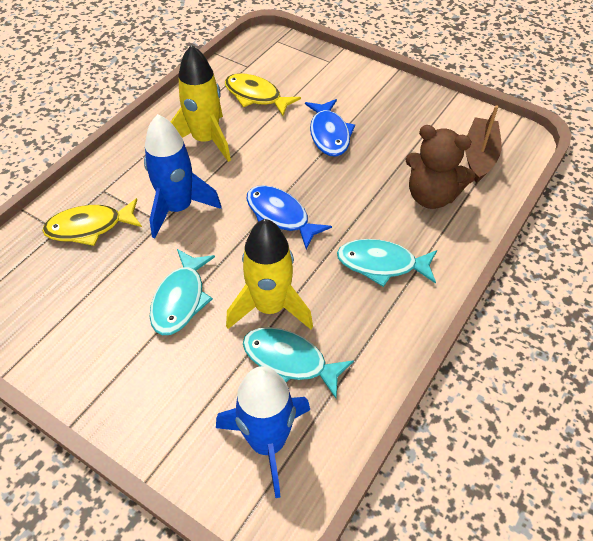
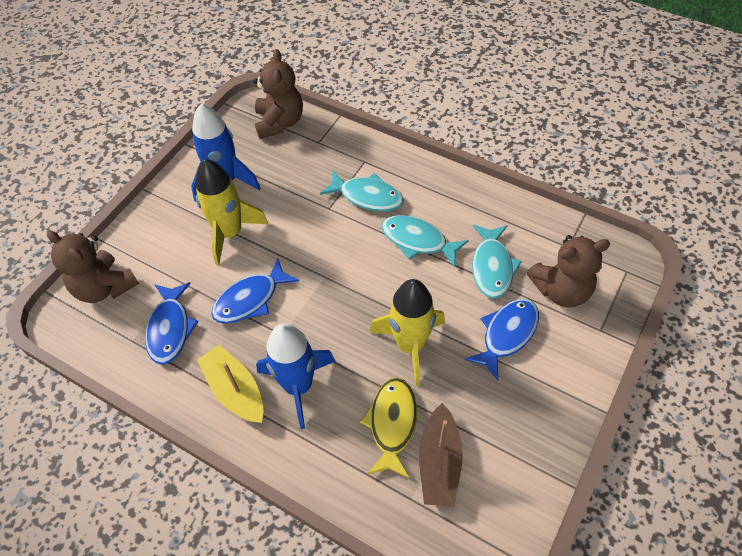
blue fish: 2 -> 3
brown teddy bear: 1 -> 3
yellow boat: 0 -> 1
yellow fish: 2 -> 1

